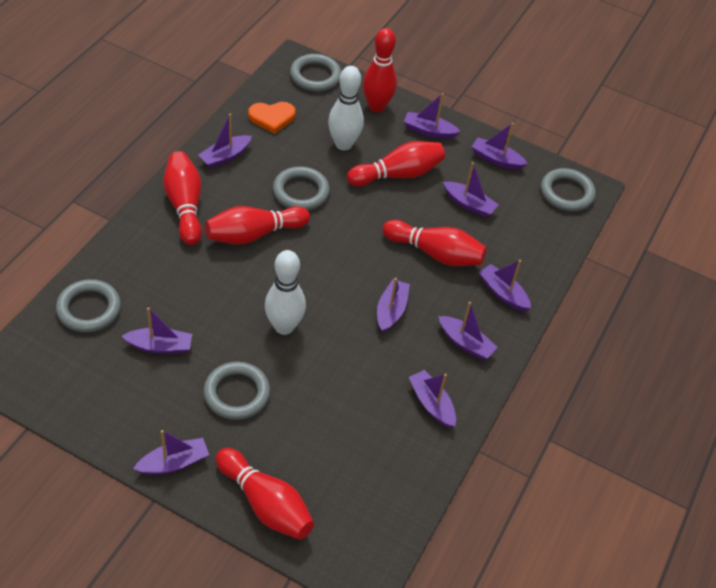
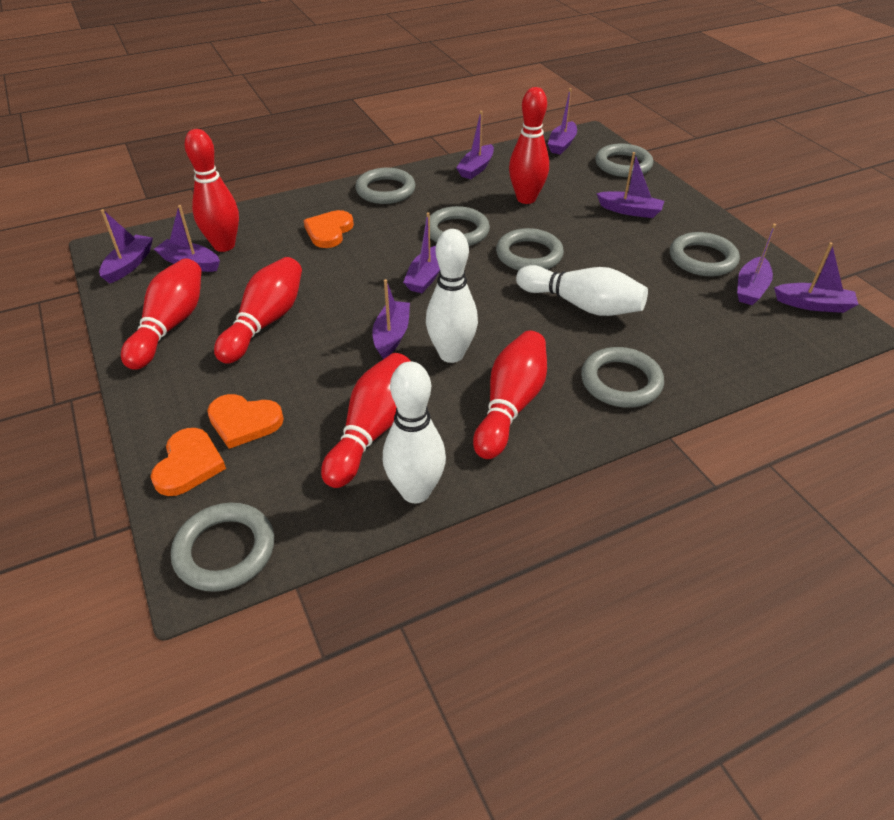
grey ring: 5 -> 7
orange heart: 1 -> 3
purple boat: 10 -> 9
white bowling pin: 2 -> 3

